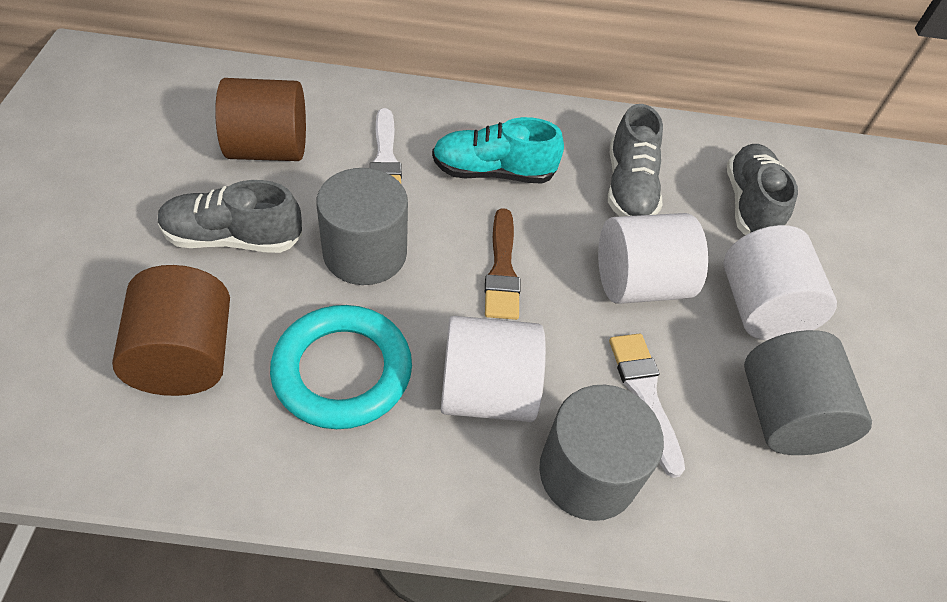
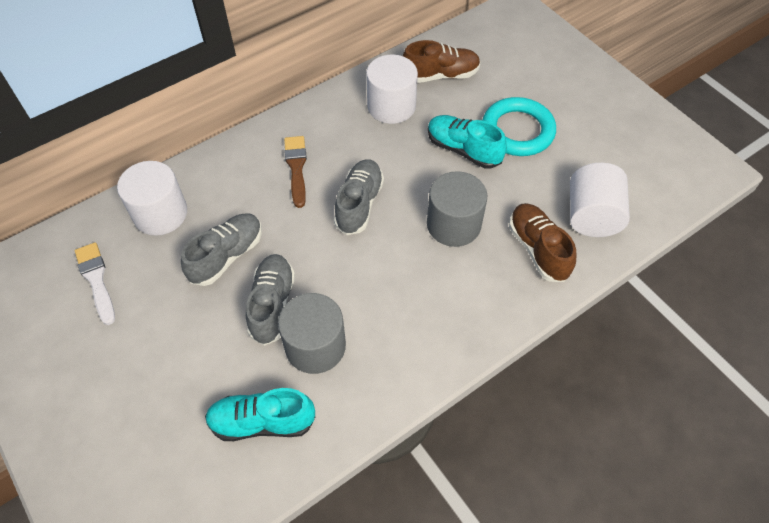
brown cylinder: 2 -> 0
brown shoe: 0 -> 2
grey cylinder: 3 -> 2
turquoise shoe: 1 -> 2
white brush: 2 -> 1

